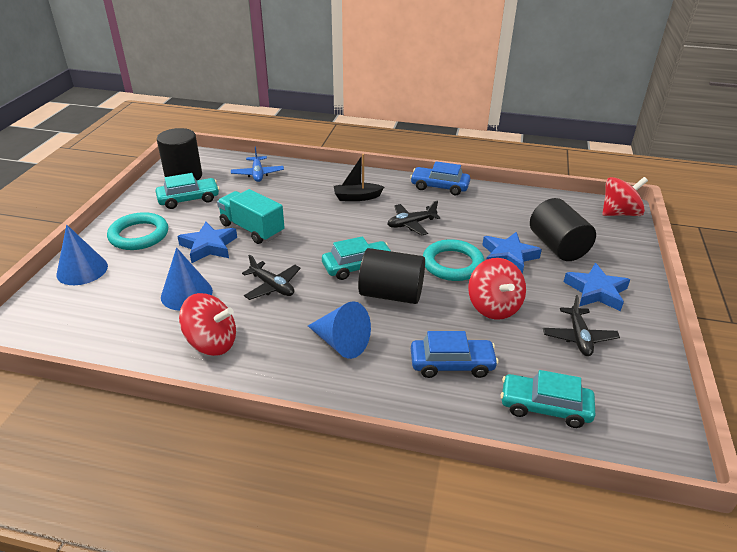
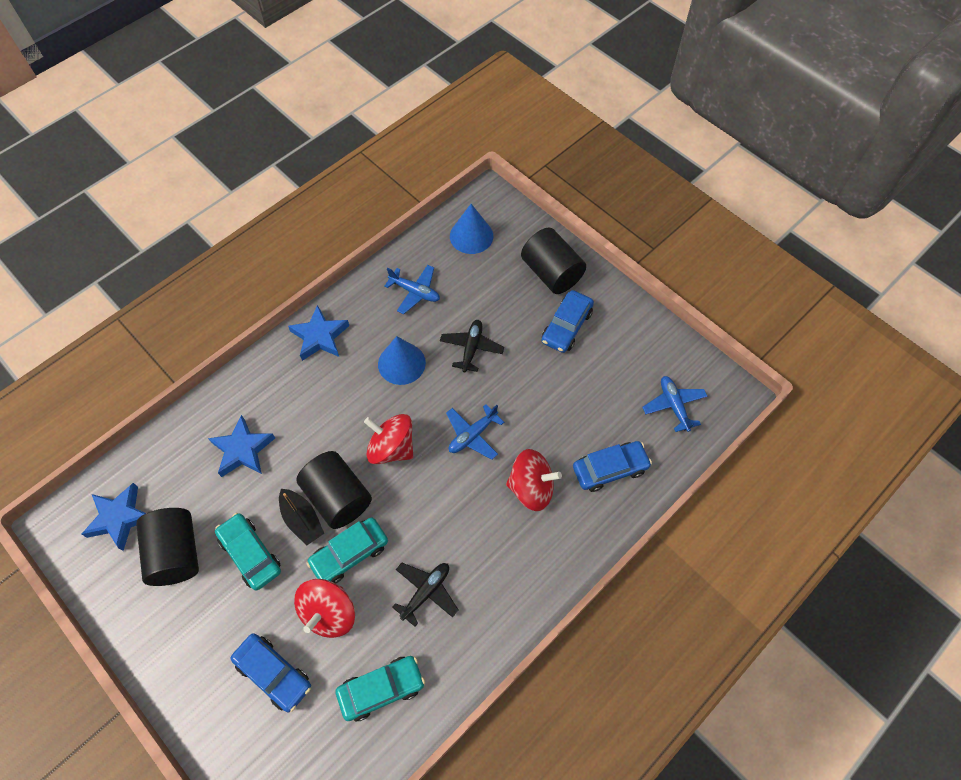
black plane: 3 -> 2
blue car: 2 -> 3
blue cone: 3 -> 2
blue plane: 1 -> 3
turquoise ring: 2 -> 0
turquoise truck: 1 -> 0

